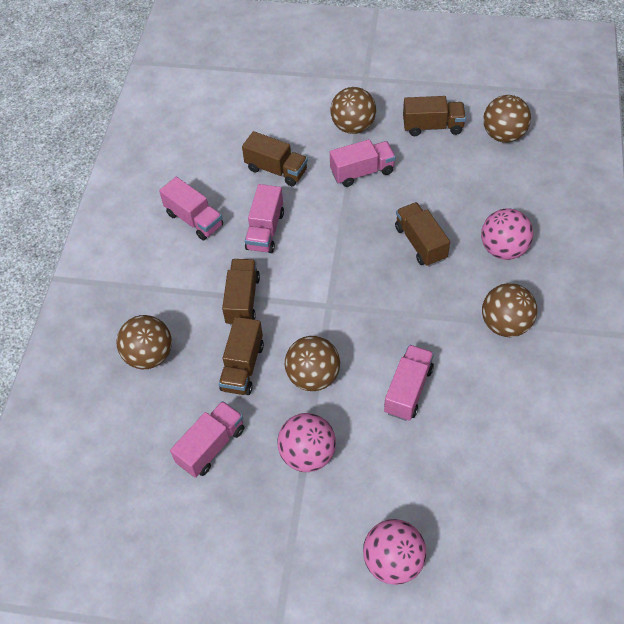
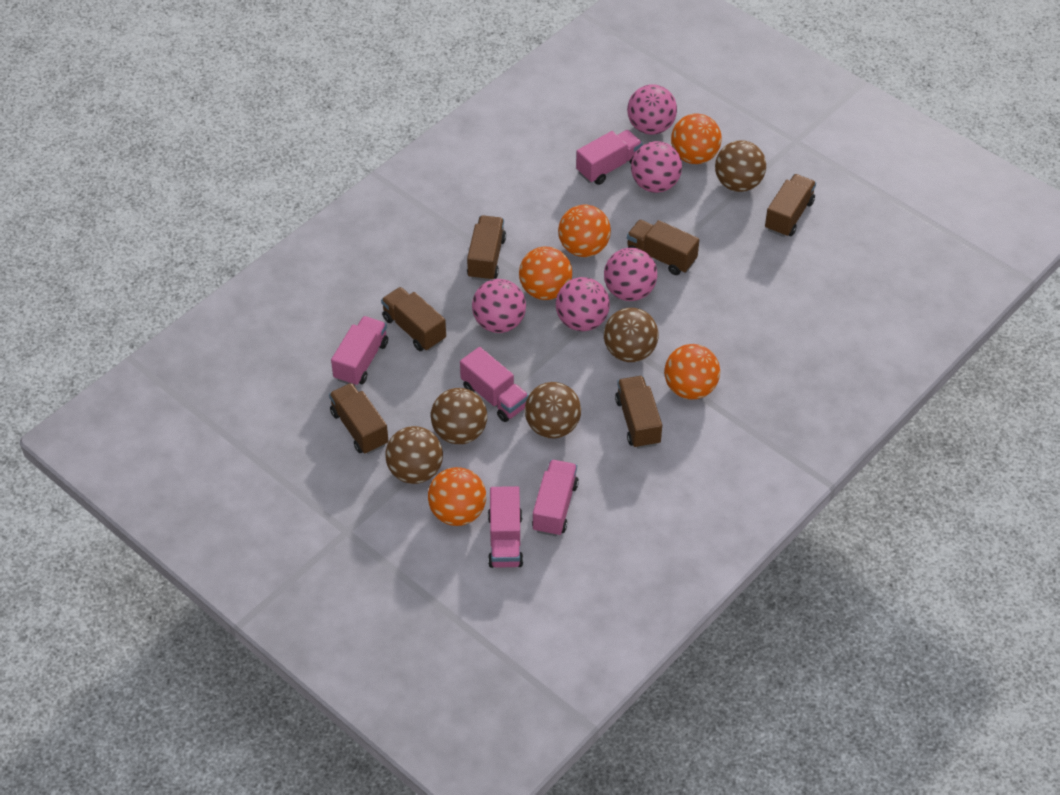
brown truck: 5 -> 6
orange ball: 0 -> 5
pink ball: 3 -> 5

